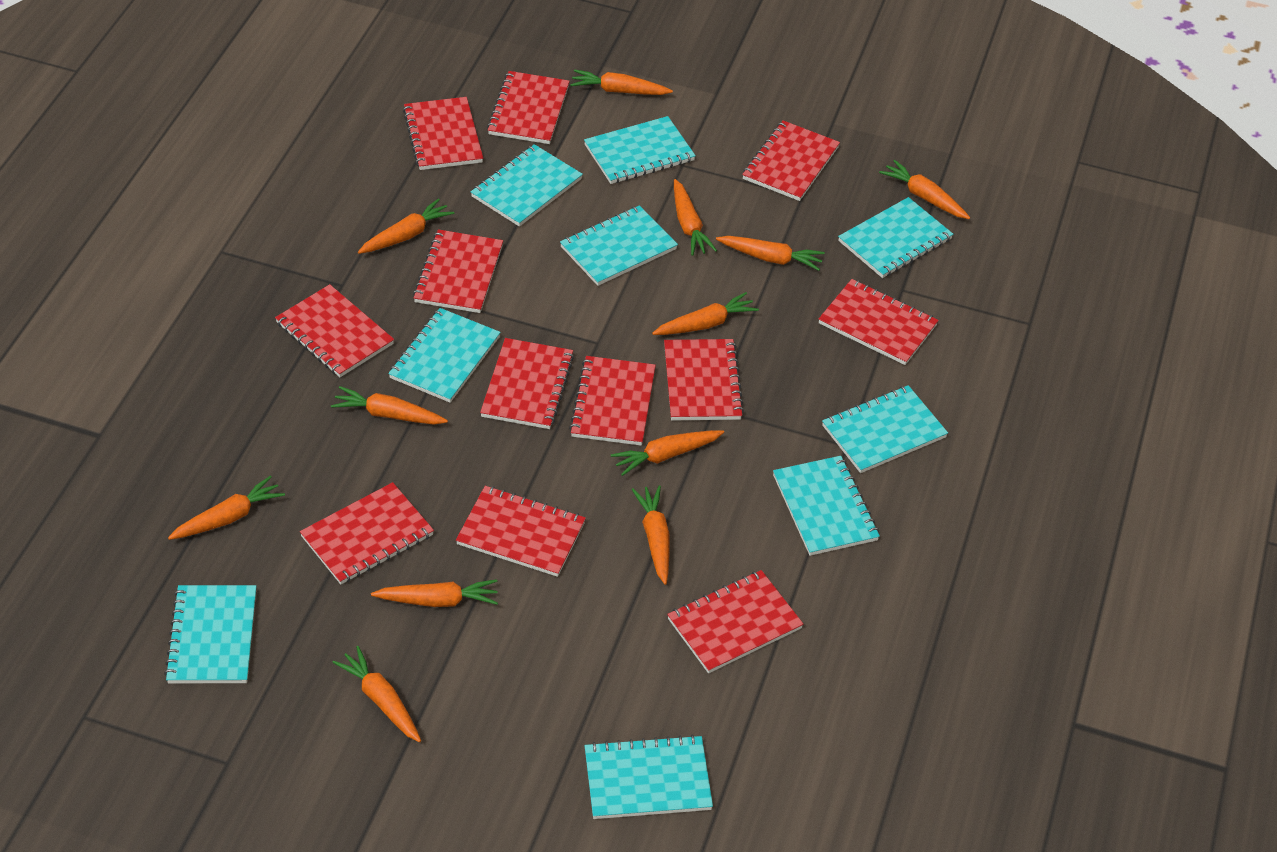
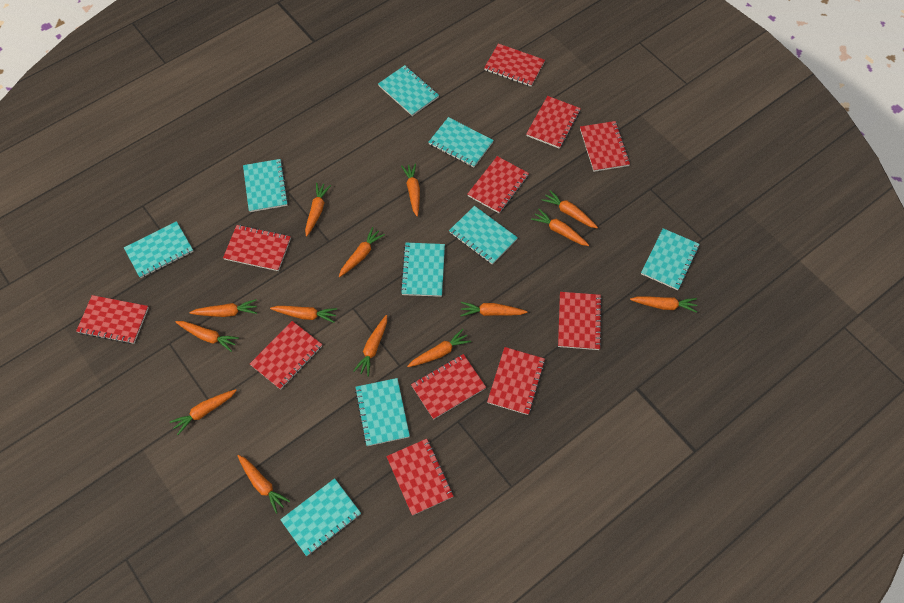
orange carrot: 12 -> 14
red notebook: 12 -> 11

